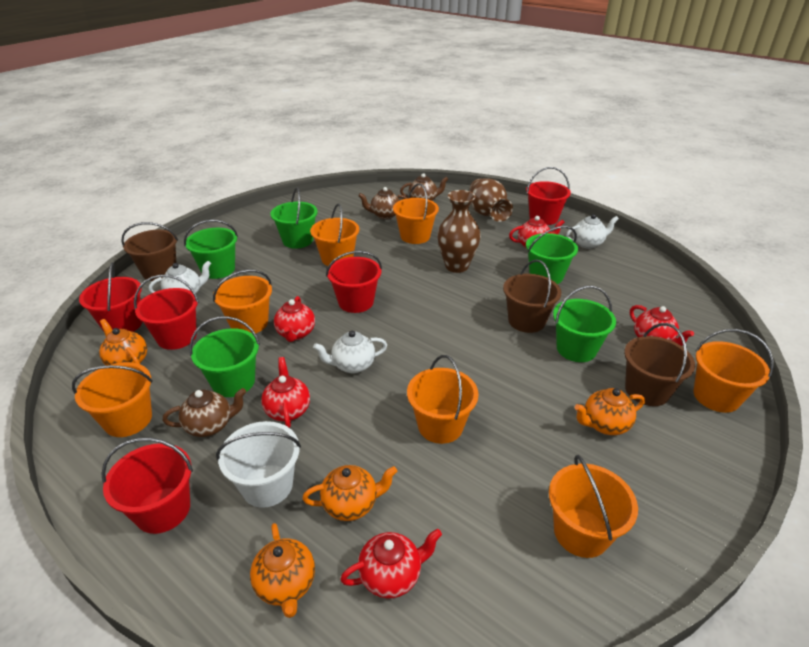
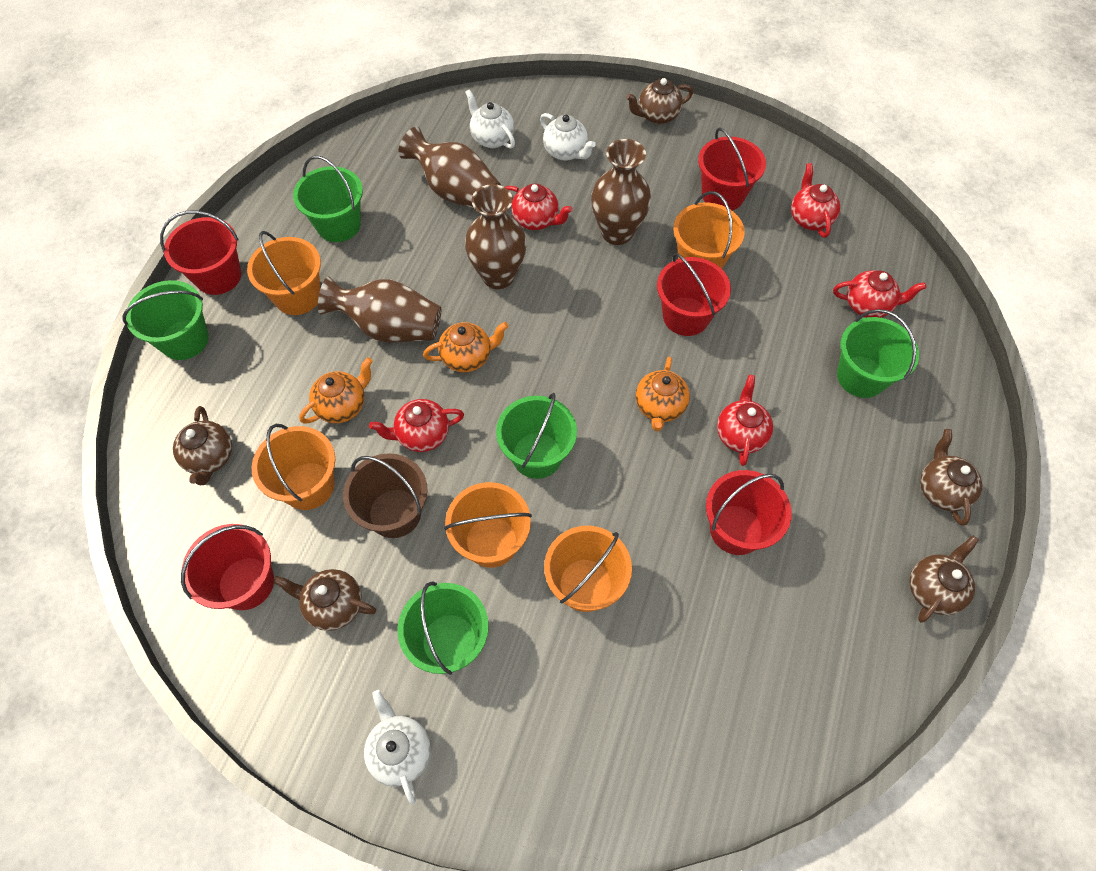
brown bucket: 3 -> 1
brown teapot: 3 -> 5
brown vase: 2 -> 4
orange bucket: 7 -> 5
orange teapot: 4 -> 3
white bucket: 1 -> 0

